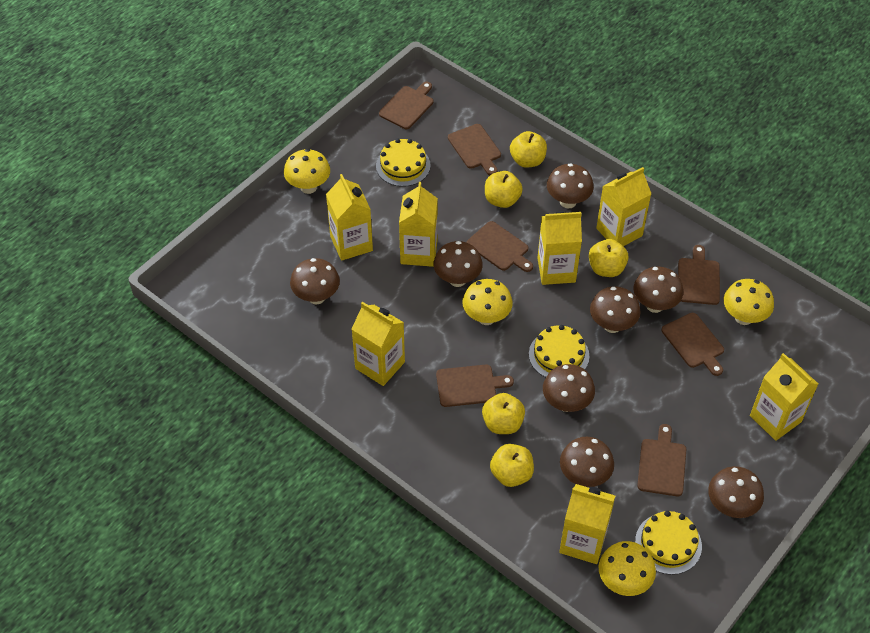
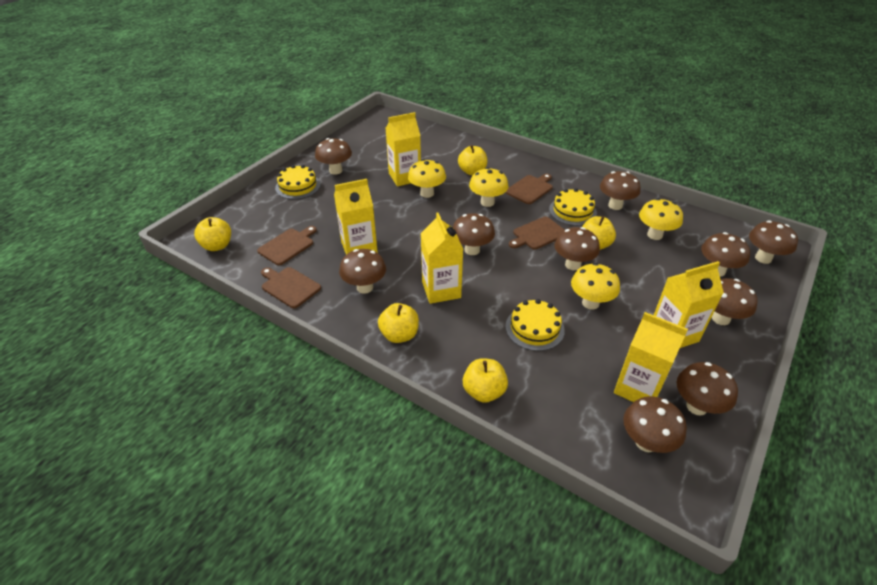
brown cutting board: 7 -> 4
brown mushroom: 8 -> 10
yellow carton: 7 -> 5

